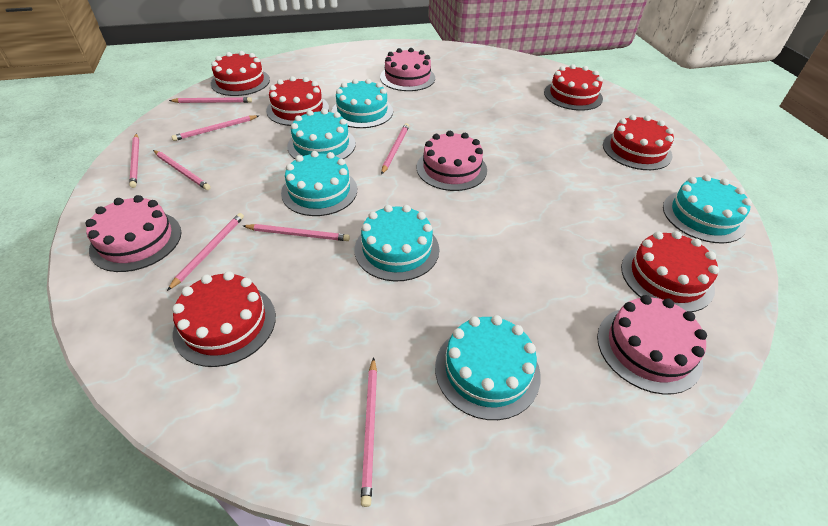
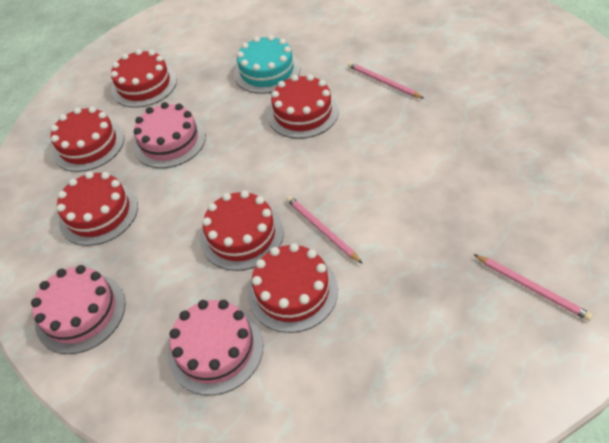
pink cake: 4 -> 3
pink pencil: 8 -> 3
turquoise cake: 6 -> 1

